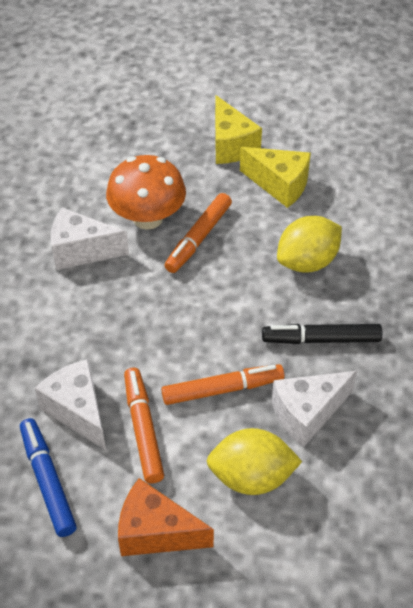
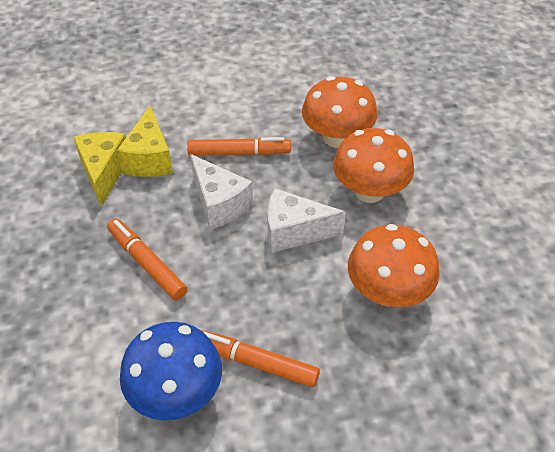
black marker: 1 -> 0
blue marker: 1 -> 0
blue mushroom: 0 -> 1
orange cheese: 1 -> 0
orange mushroom: 1 -> 3
white cheese: 3 -> 2
yellow lemon: 2 -> 0

